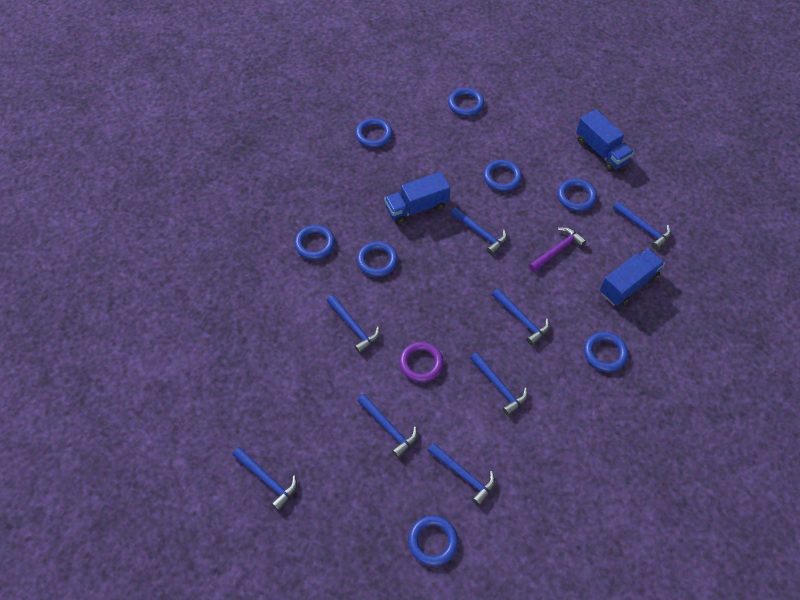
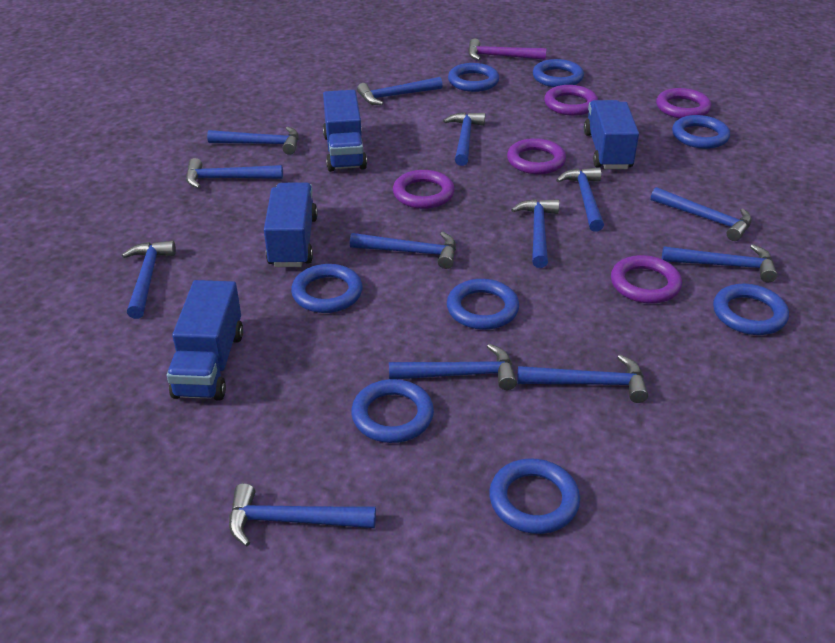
blue hammer: 8 -> 13
blue truck: 3 -> 4
purple ring: 1 -> 5

